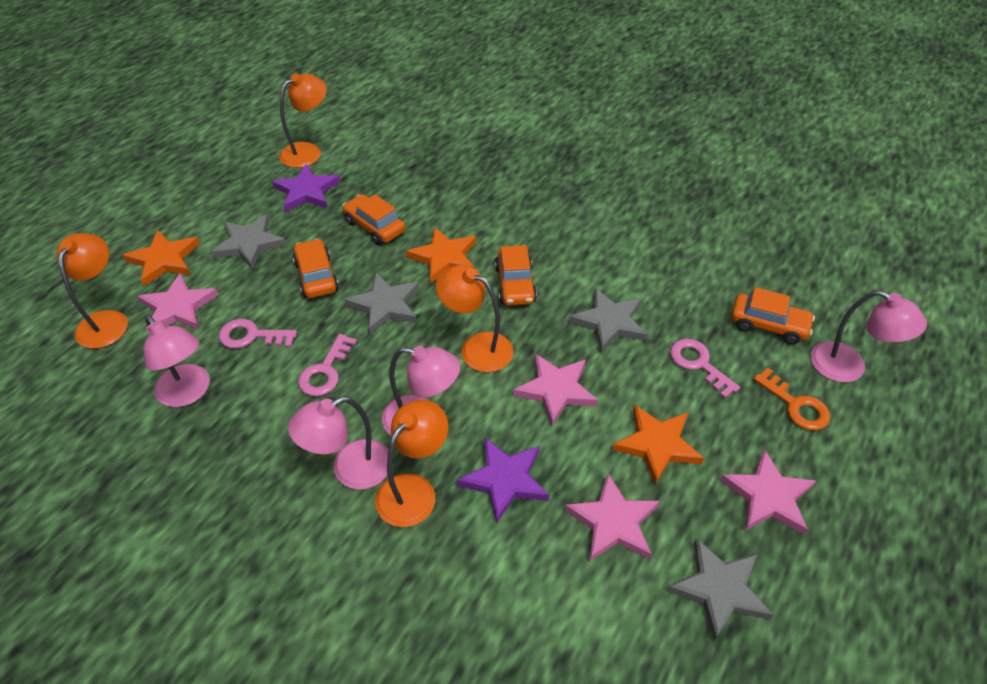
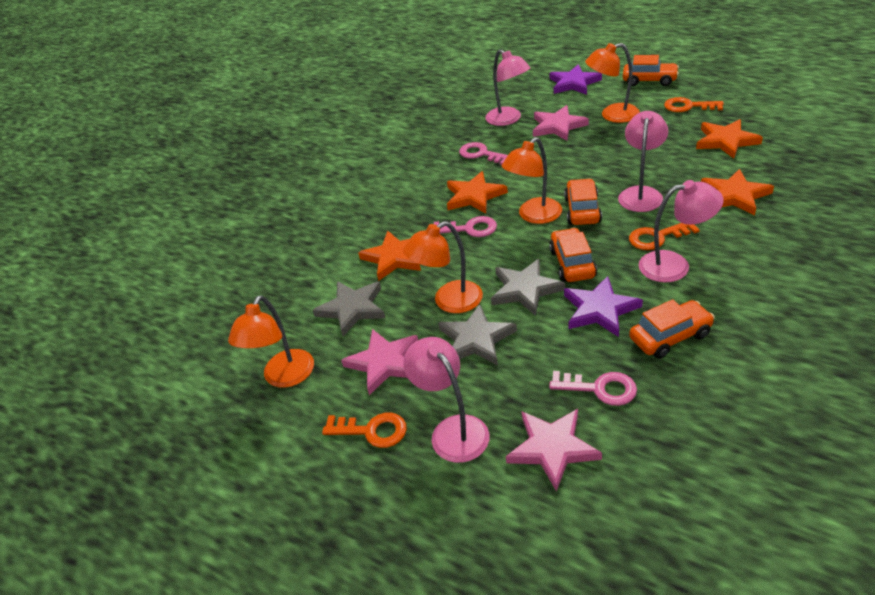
grey star: 4 -> 3
orange key: 1 -> 3
orange star: 3 -> 4
pink star: 4 -> 3

